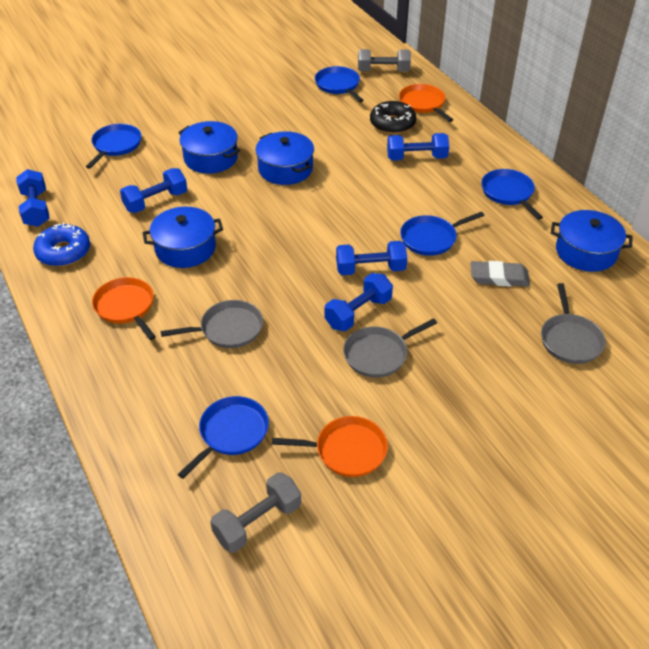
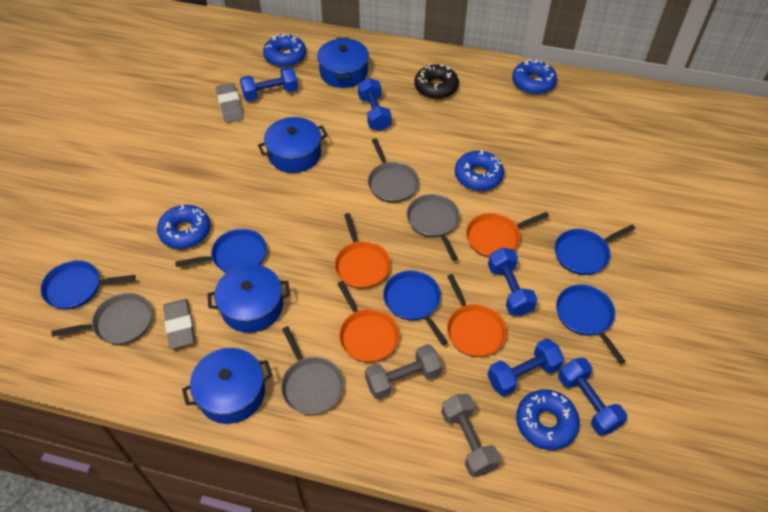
blue donut: 1 -> 5
grey eraser: 1 -> 2
grey pan: 3 -> 4
orange pan: 3 -> 4

